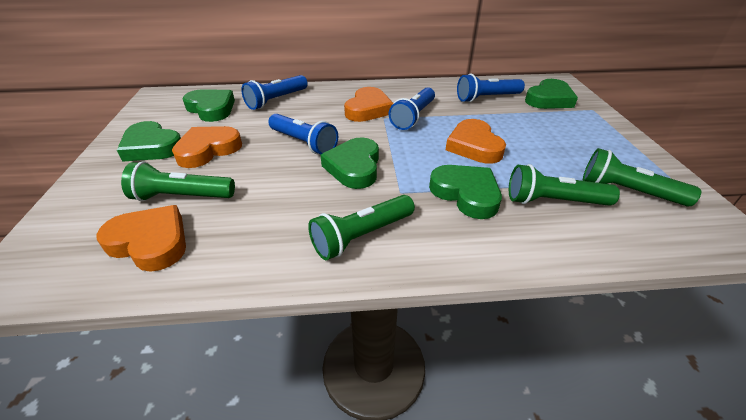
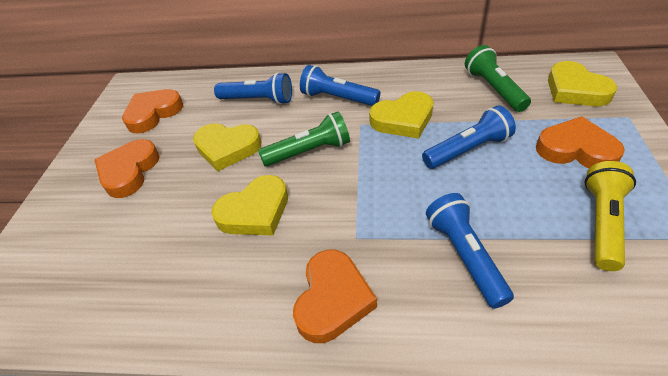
green flashlight: 4 -> 2
green heart: 5 -> 0
yellow flashlight: 0 -> 1
yellow heart: 0 -> 4

